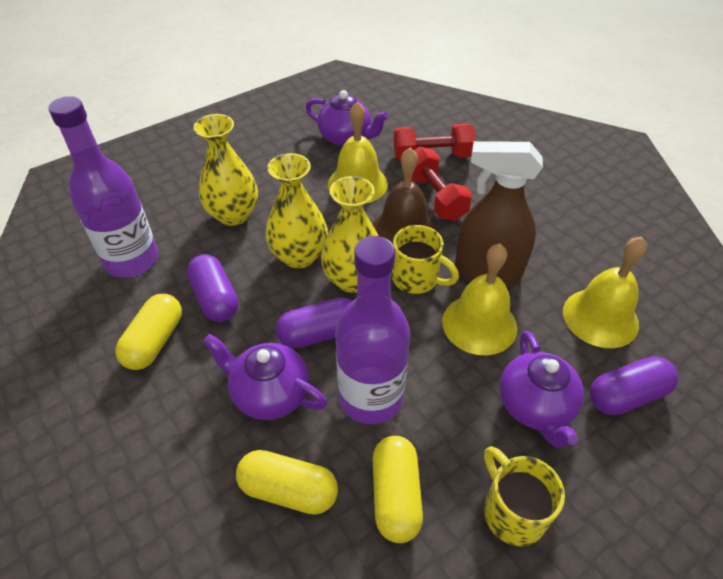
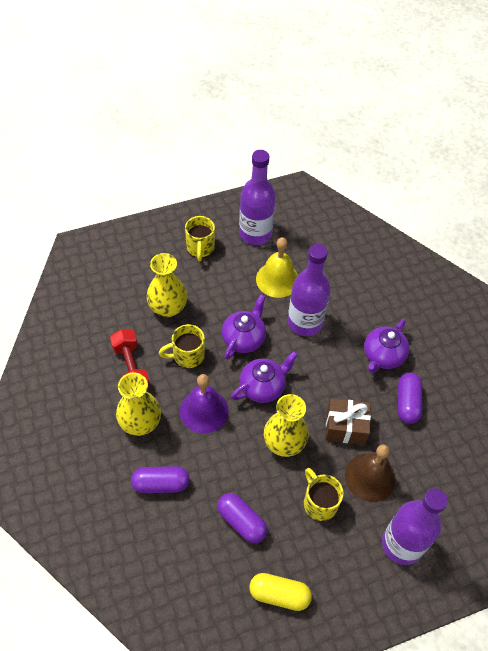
brown gift: 0 -> 1
brown spray bottle: 1 -> 0
purple bell: 0 -> 1
purple bottle: 2 -> 3
red dumbbell: 2 -> 1
yellow bell: 3 -> 1
yellow capsule: 3 -> 1
yellow mug: 2 -> 3

